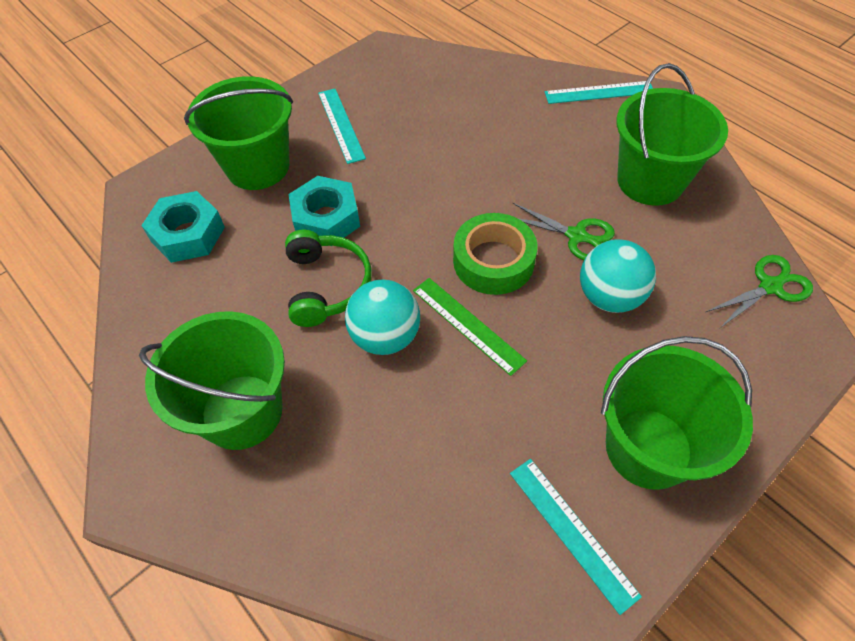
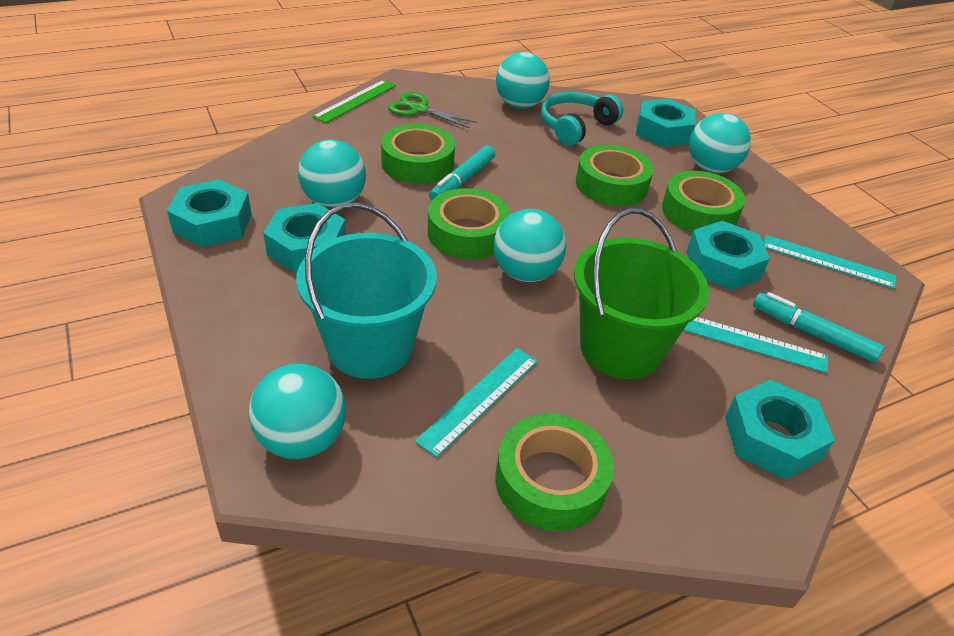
green bucket: 4 -> 1
green headphones: 1 -> 0
green scissors: 2 -> 1
green tape: 1 -> 5
turquoise ball: 2 -> 5
turquoise bucket: 0 -> 1
turquoise headphones: 0 -> 1
turquoise marker: 0 -> 2
turquoise nut: 2 -> 5

